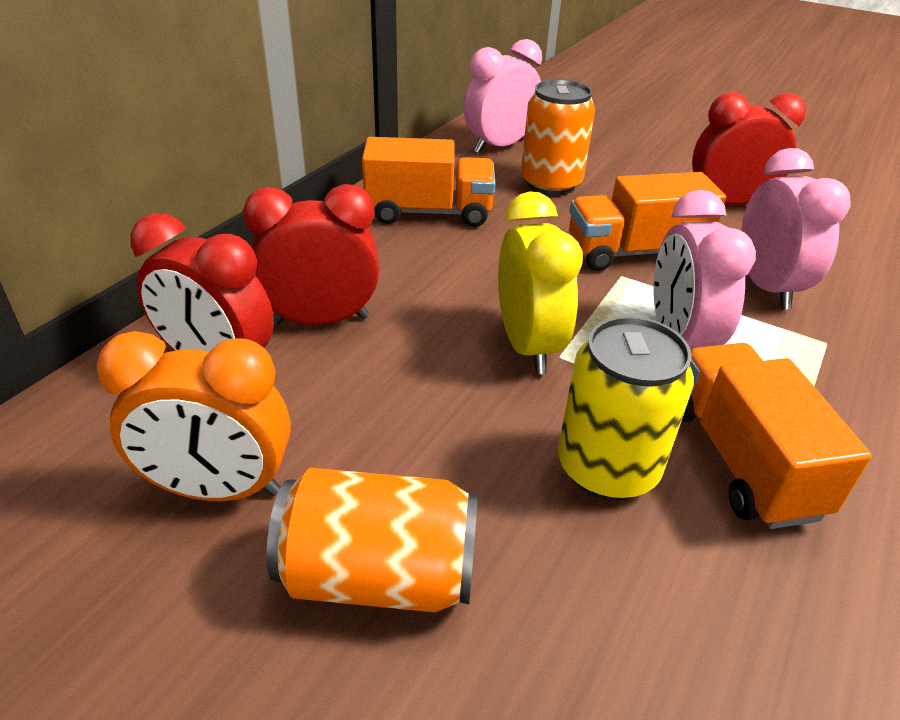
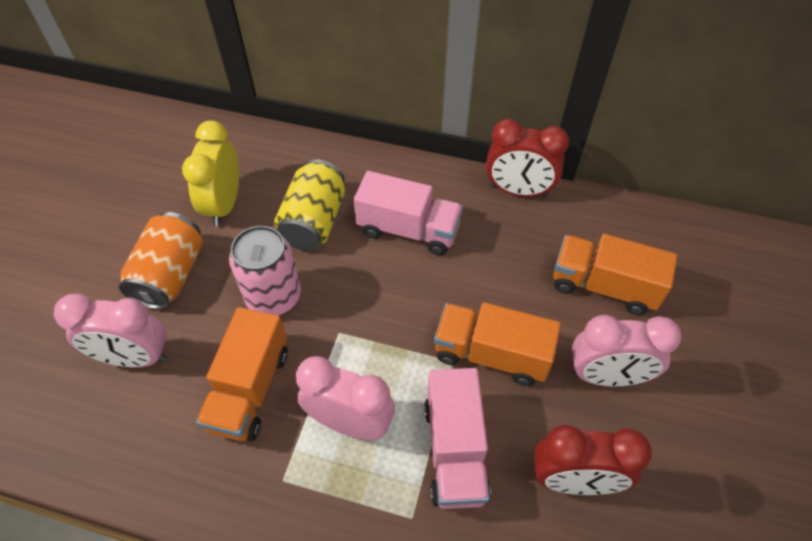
orange can: 2 -> 1
orange clock: 1 -> 0
pink can: 0 -> 1
pink truck: 0 -> 2
red clock: 3 -> 2

